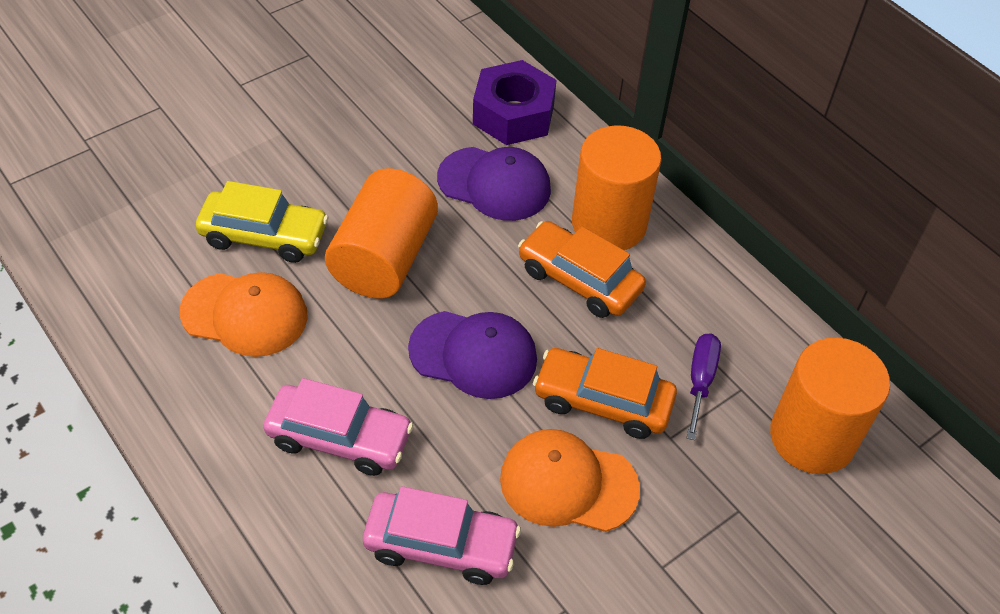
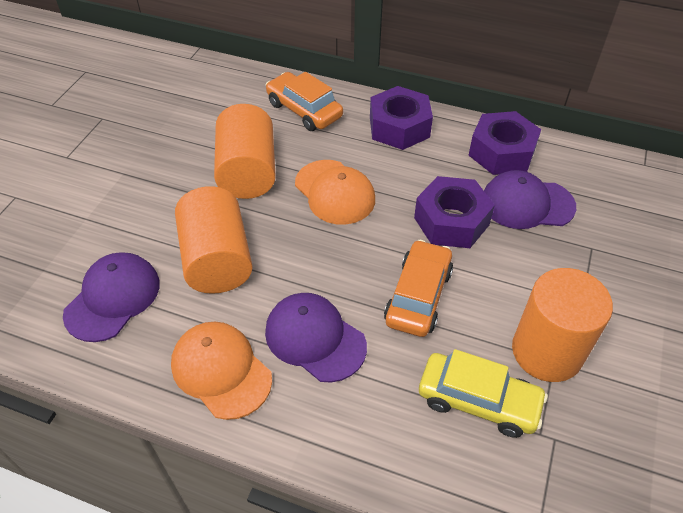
pink car: 2 -> 0
purple cap: 2 -> 3
purple nut: 1 -> 3
purple screwdriver: 1 -> 0

